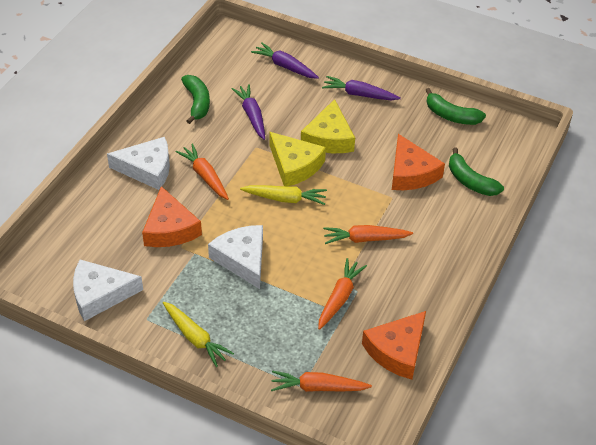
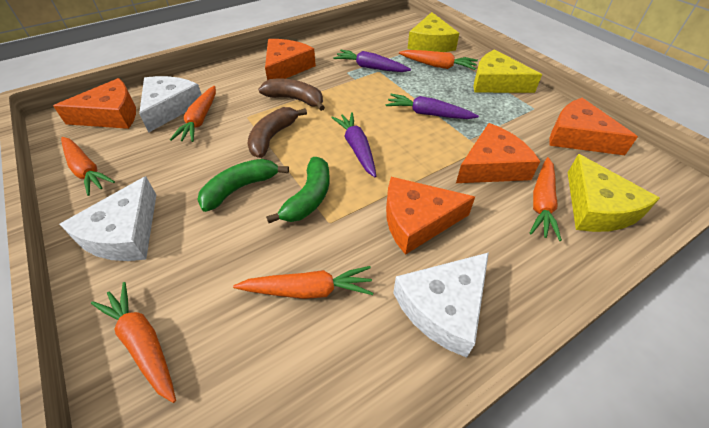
brown banana: 0 -> 2
green banana: 3 -> 2
orange carrot: 4 -> 6
orange cheese: 3 -> 5
yellow carrot: 2 -> 0
yellow cheese: 2 -> 3

